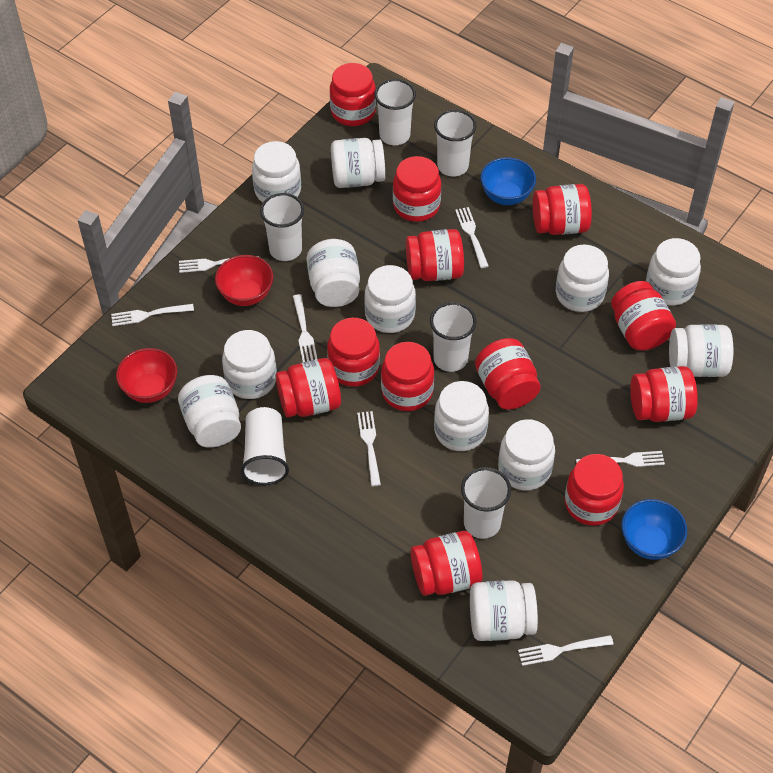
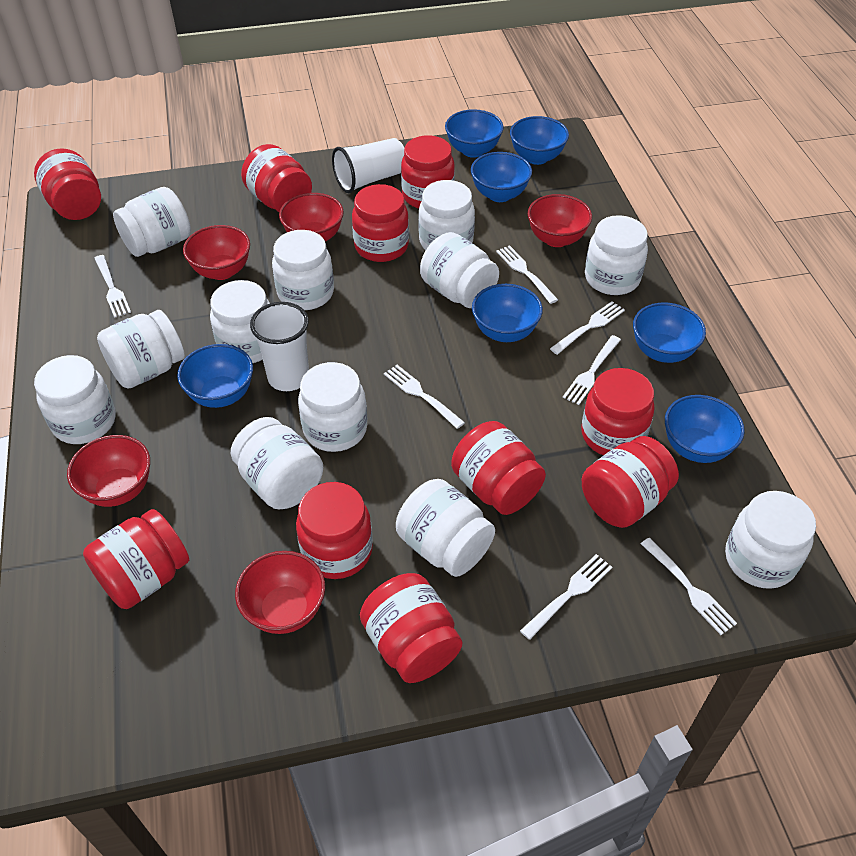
blue bowl: 2 -> 7
red bowl: 2 -> 5
red jar: 12 -> 10
white cup: 6 -> 2

